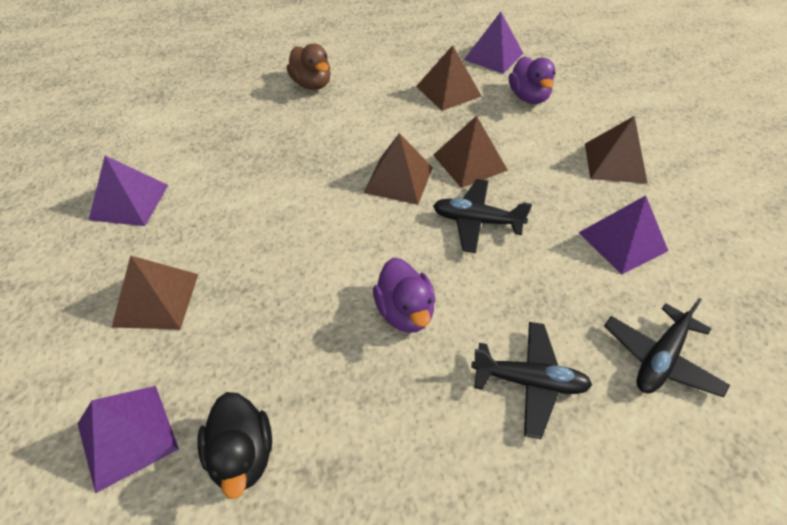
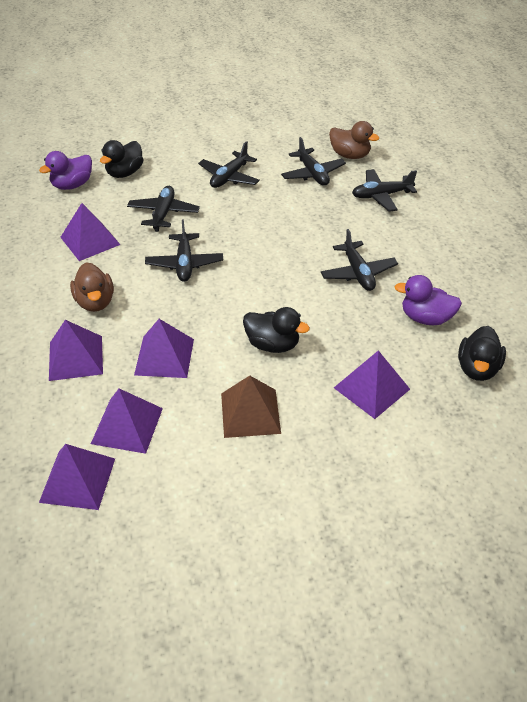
black duck: 1 -> 3
black plane: 3 -> 6
brown duck: 1 -> 2
brown pyramid: 5 -> 1
purple pyramid: 4 -> 6

